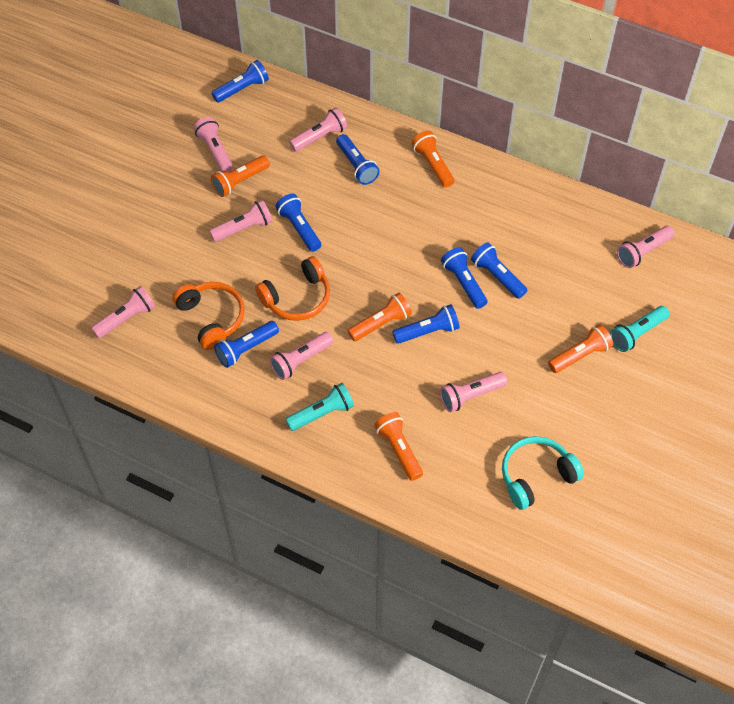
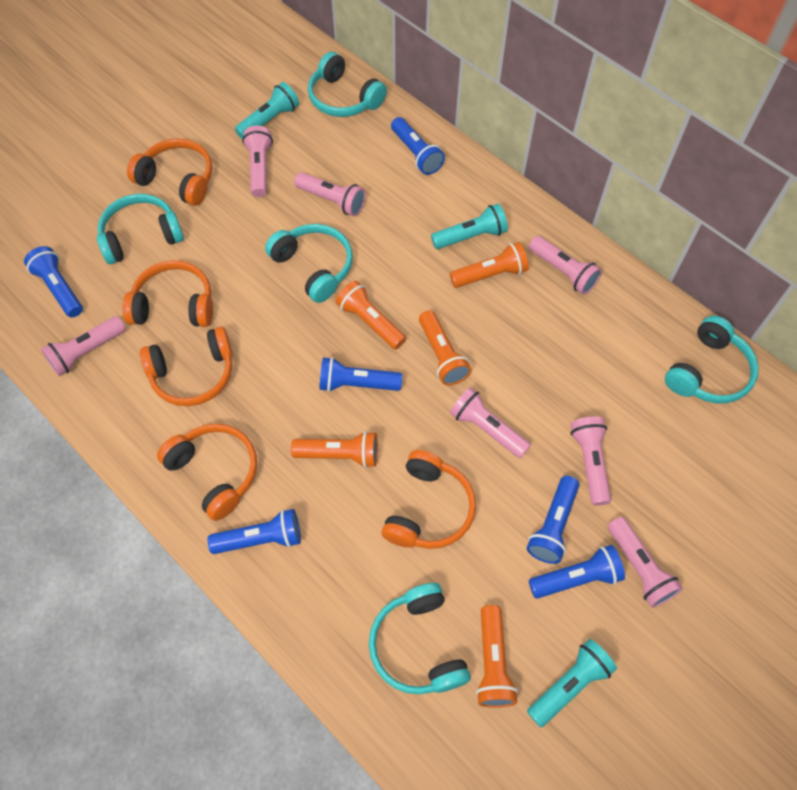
blue flashlight: 7 -> 6
orange headphones: 2 -> 5
turquoise flashlight: 2 -> 3
turquoise headphones: 1 -> 5

